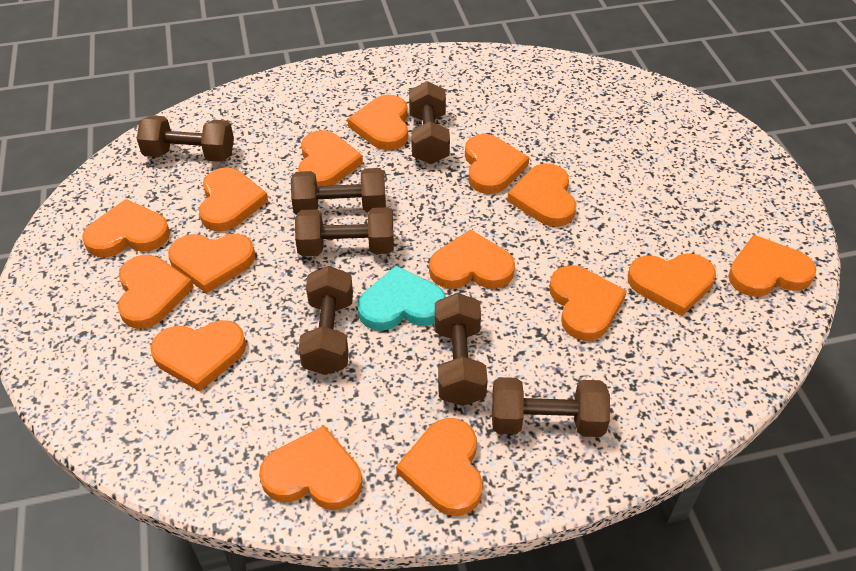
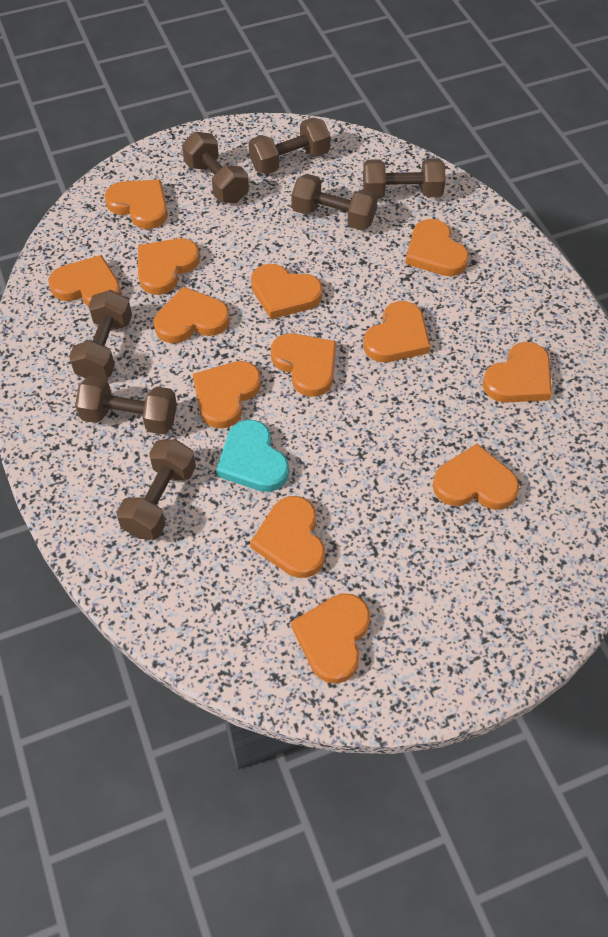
orange heart: 15 -> 13

